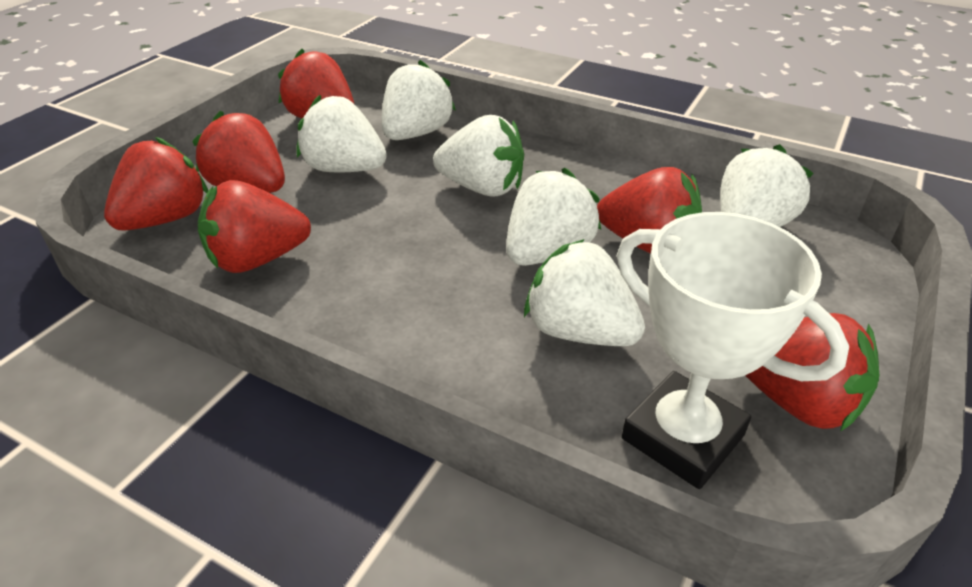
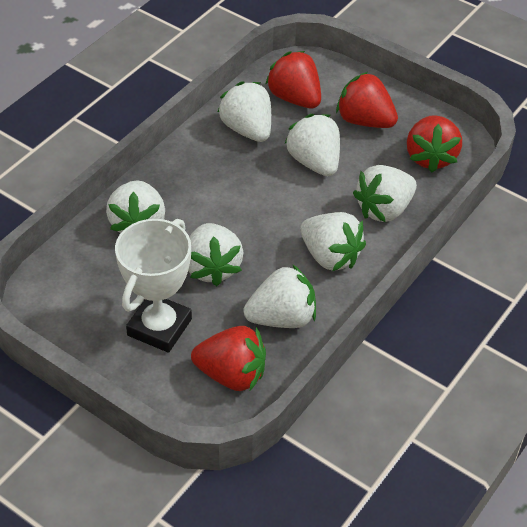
red strawberry: 6 -> 4
white strawberry: 6 -> 7

